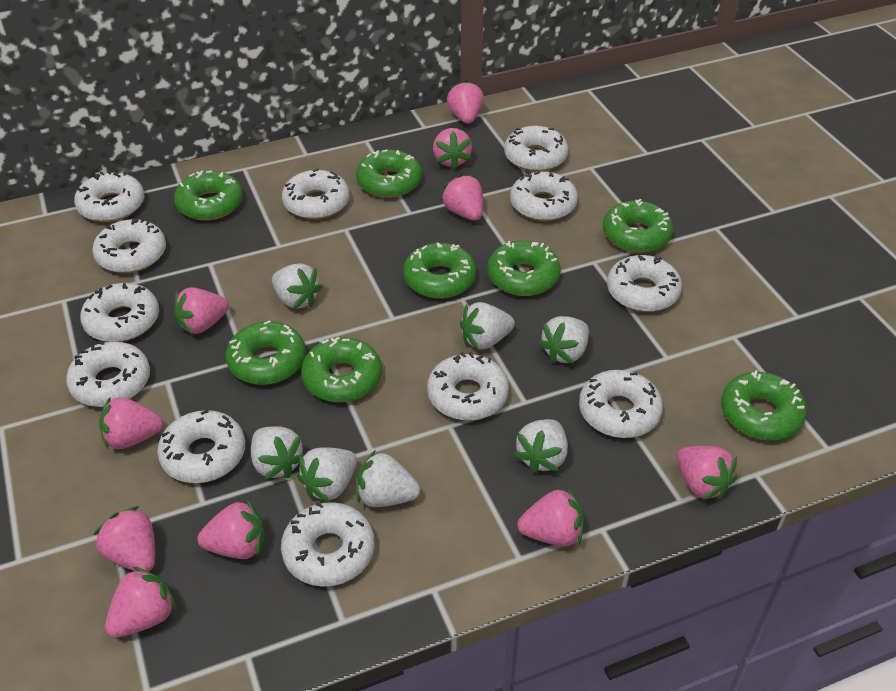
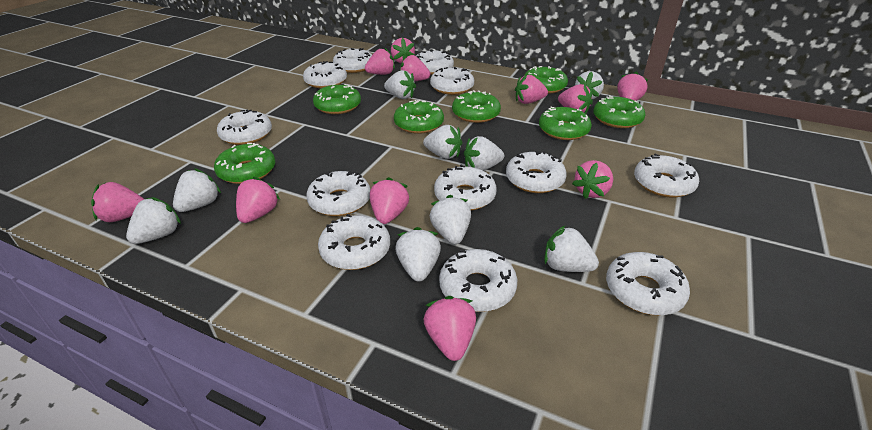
green donut: 8 -> 7
pink strawberry: 10 -> 11
white strawberry: 7 -> 9

